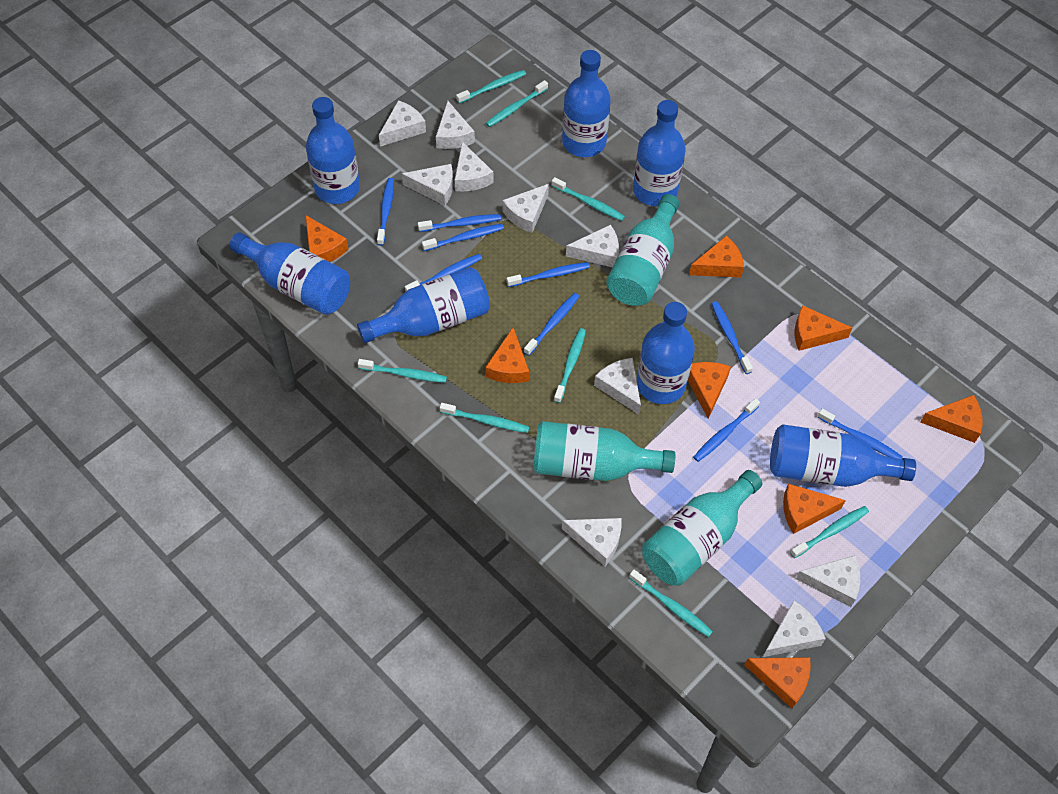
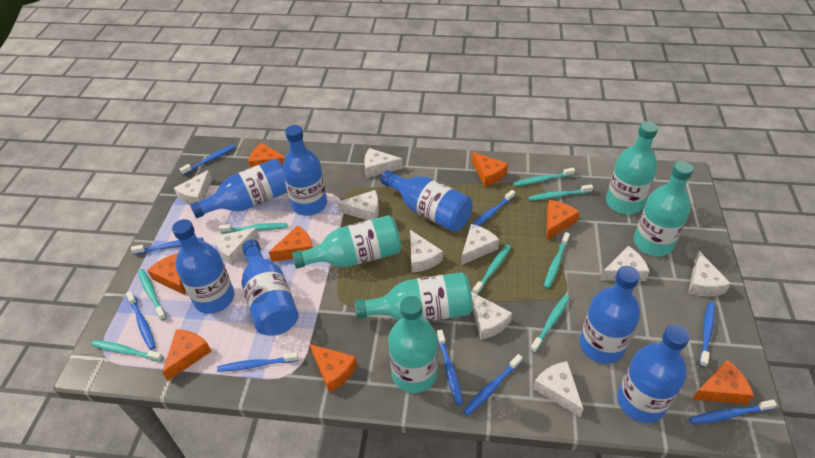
turquoise bottle: 3 -> 5

